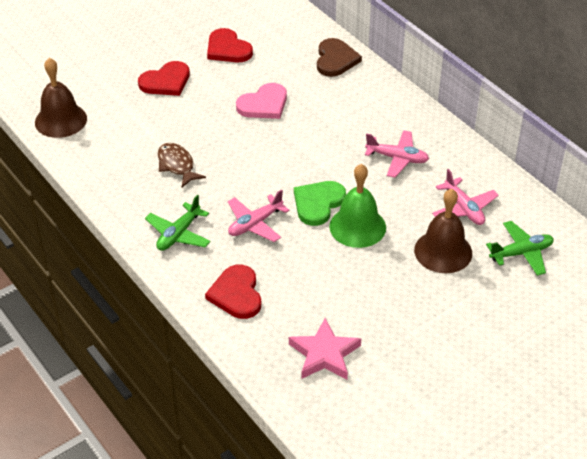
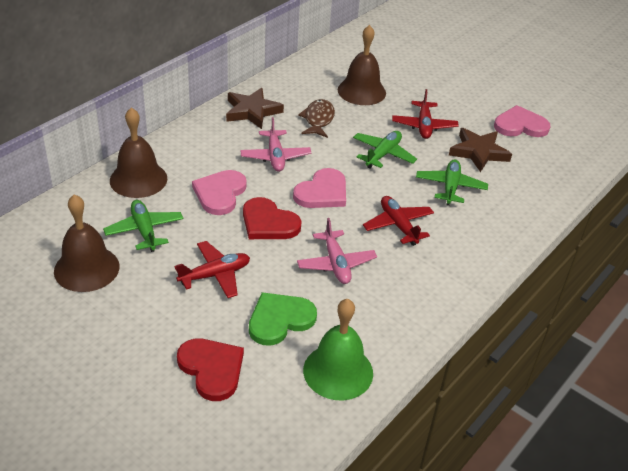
brown bell: 2 -> 3
brown heart: 1 -> 0
brown star: 0 -> 2
green plane: 2 -> 3
pink heart: 1 -> 3
pink plane: 3 -> 2
pink star: 1 -> 0
red heart: 3 -> 2
red plane: 0 -> 3

